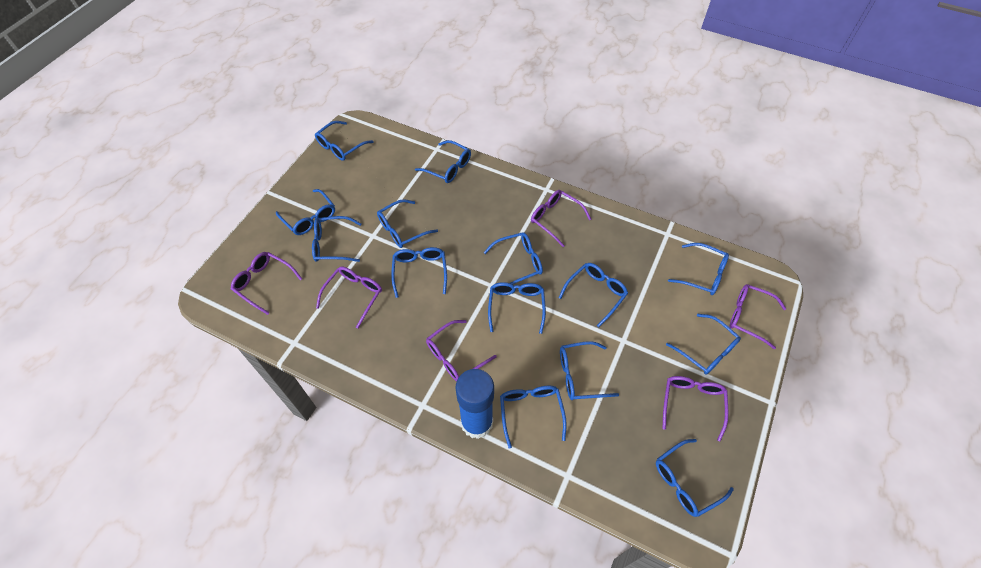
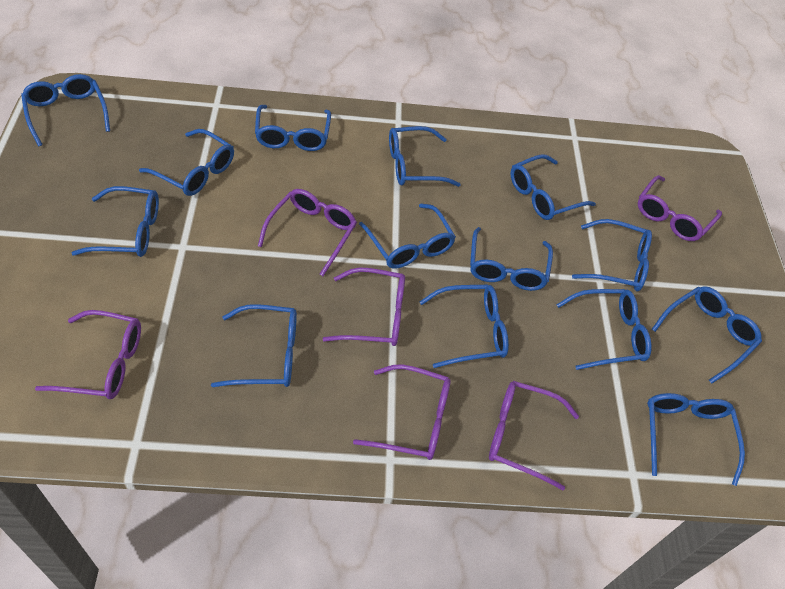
blue glue stick: 1 -> 0

